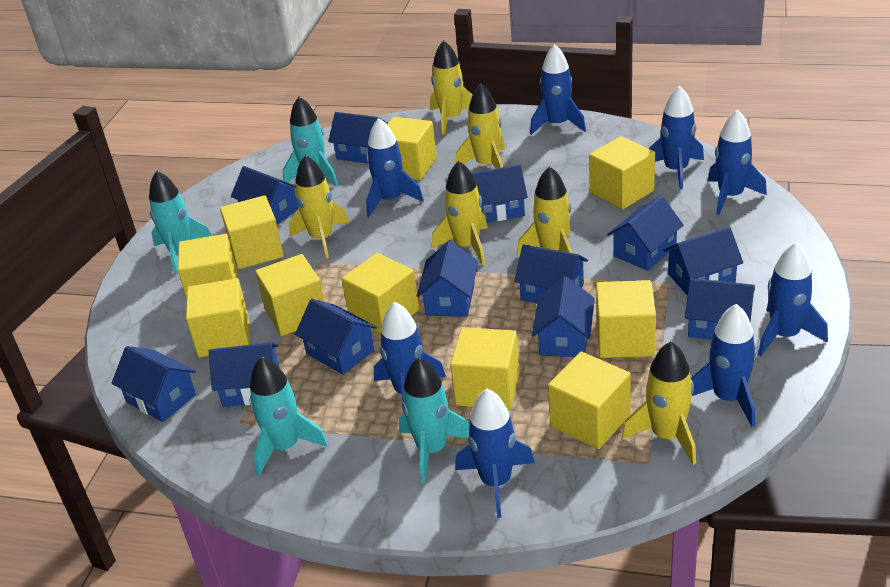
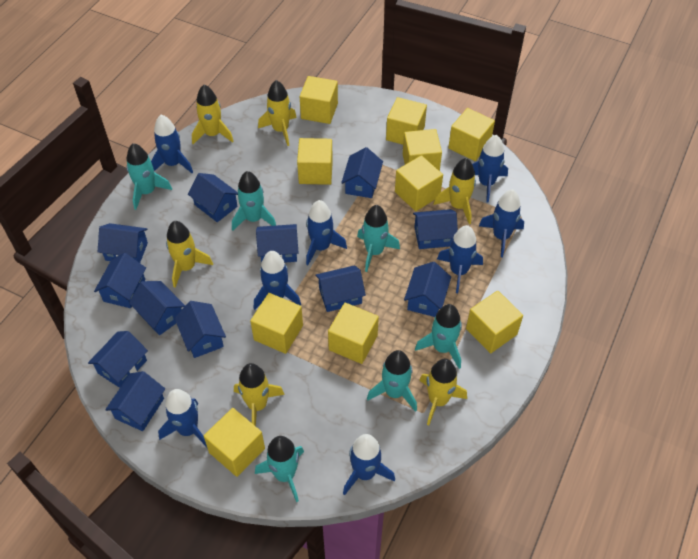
turquoise rocket: 4 -> 6

